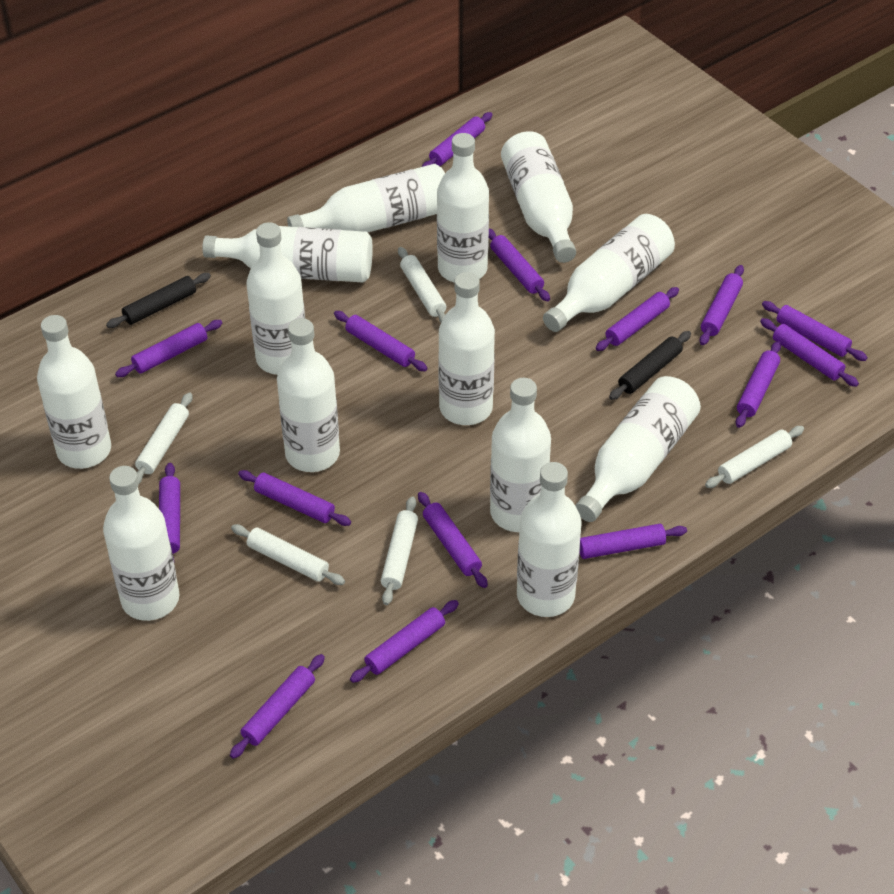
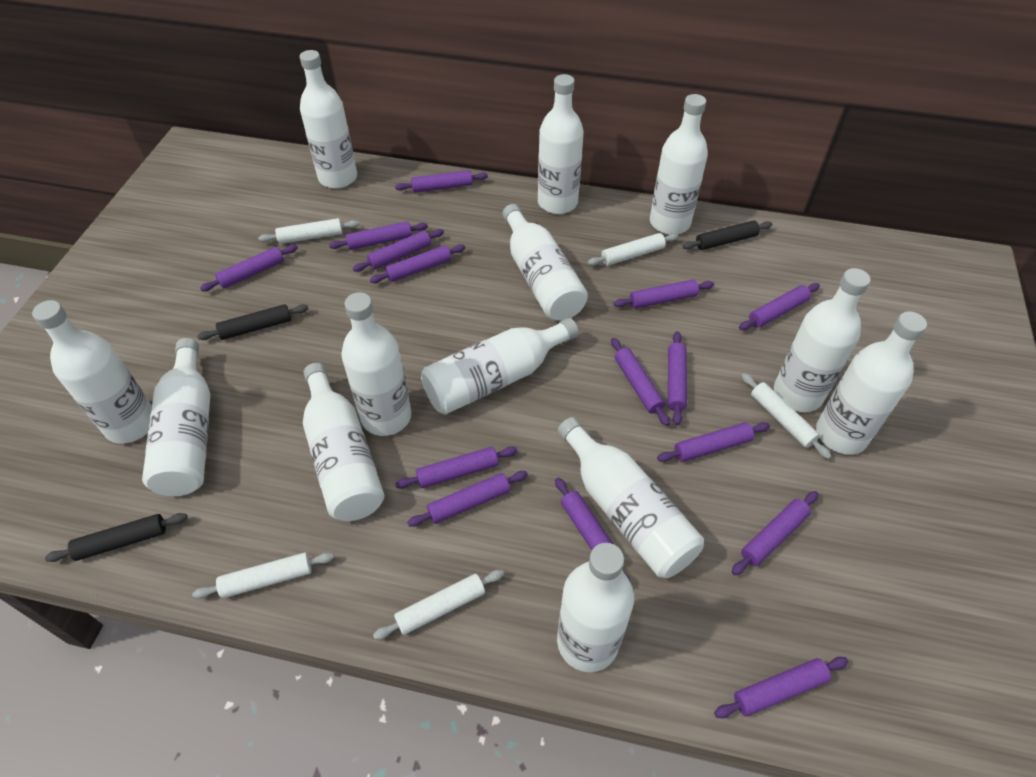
black rolling pin: 2 -> 3

